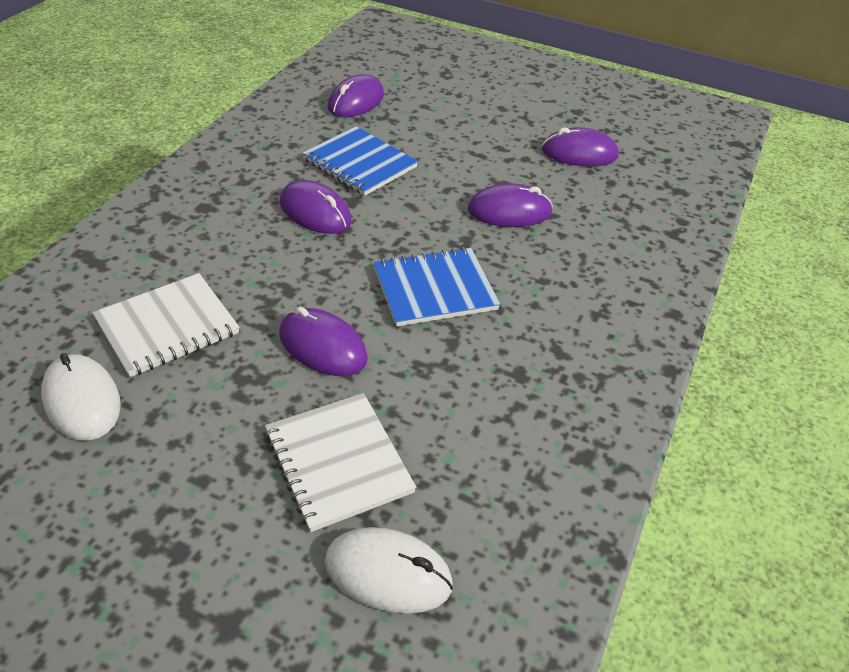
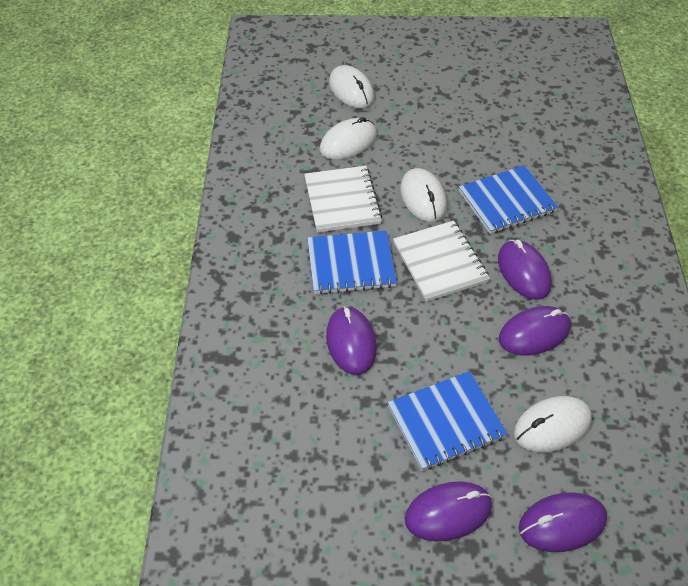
blue notebook: 2 -> 3
white mouse: 2 -> 4

